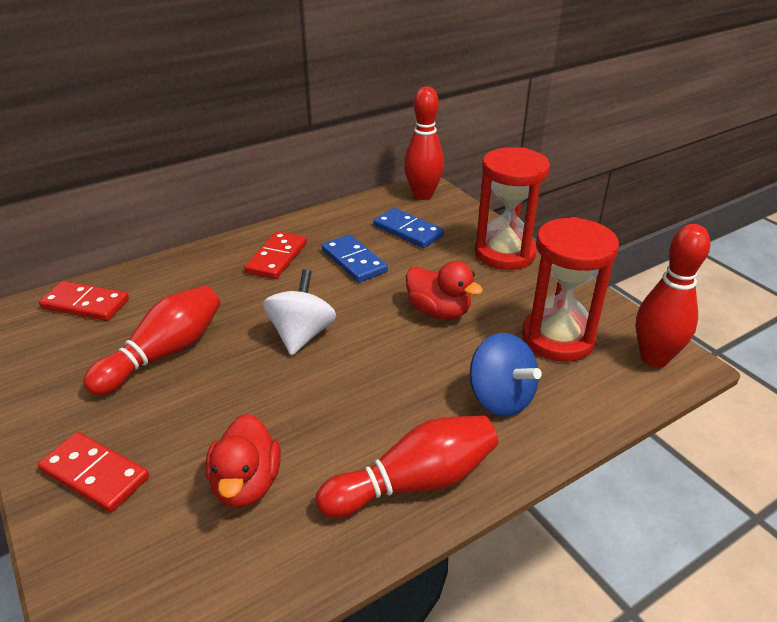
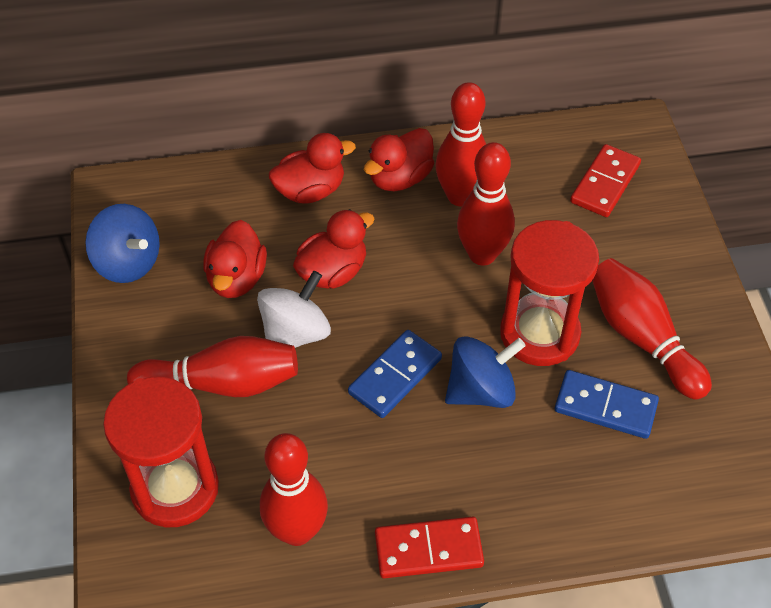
blue spinning top: 1 -> 2
red bowling pin: 4 -> 5
red domino: 3 -> 2
red duck: 2 -> 4

